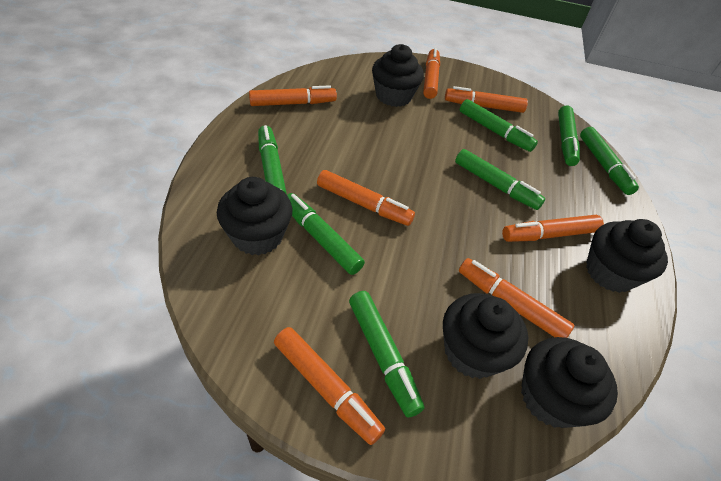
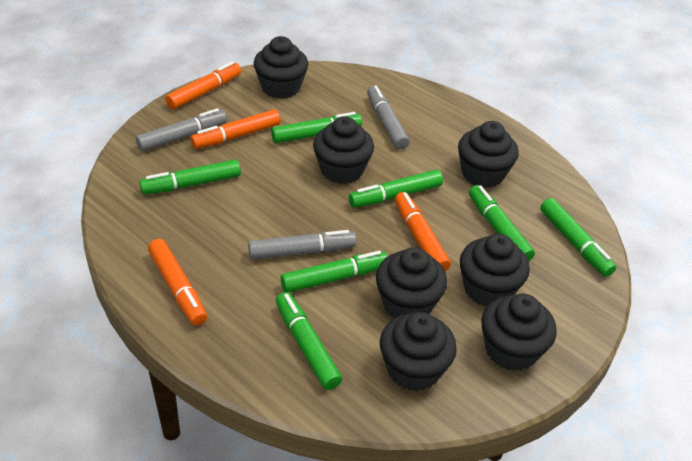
black cupcake: 5 -> 7
grey marker: 0 -> 3
orange marker: 7 -> 4

